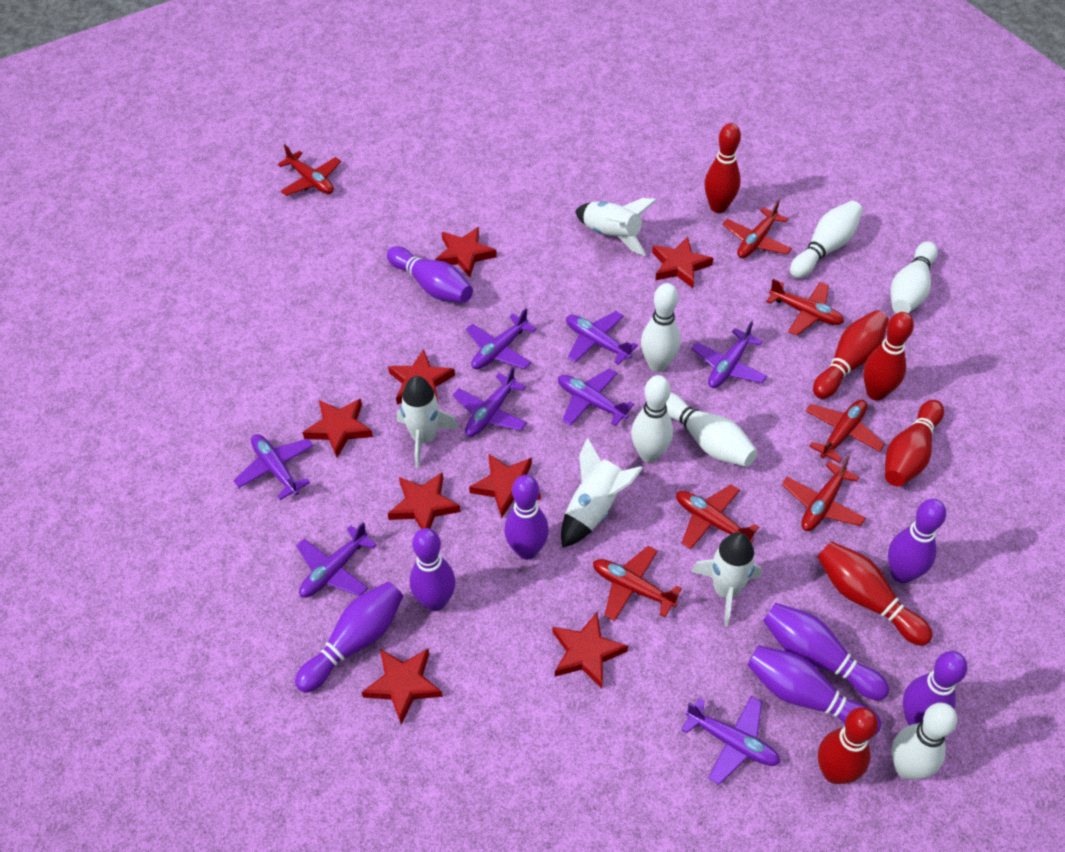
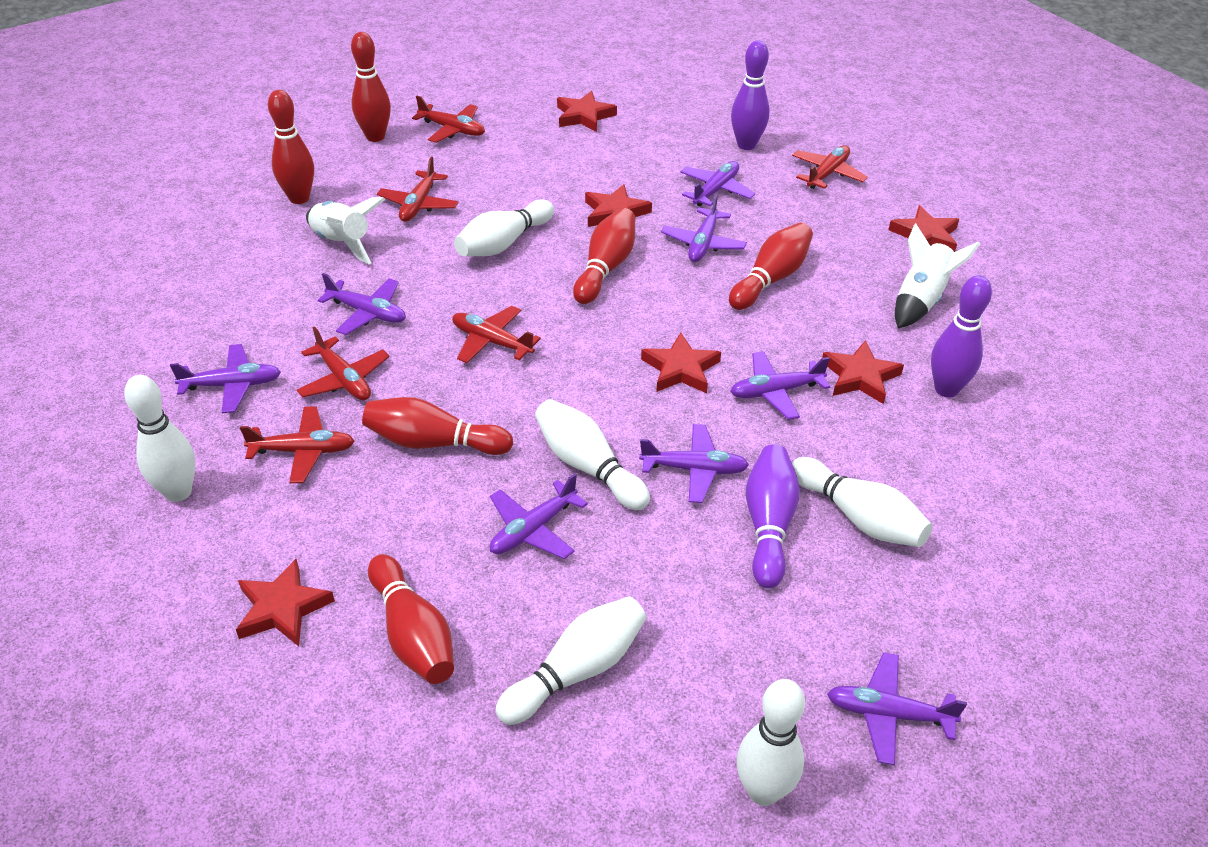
purple bowling pin: 8 -> 3
red plane: 7 -> 6
red star: 8 -> 6
white rocket: 4 -> 2

